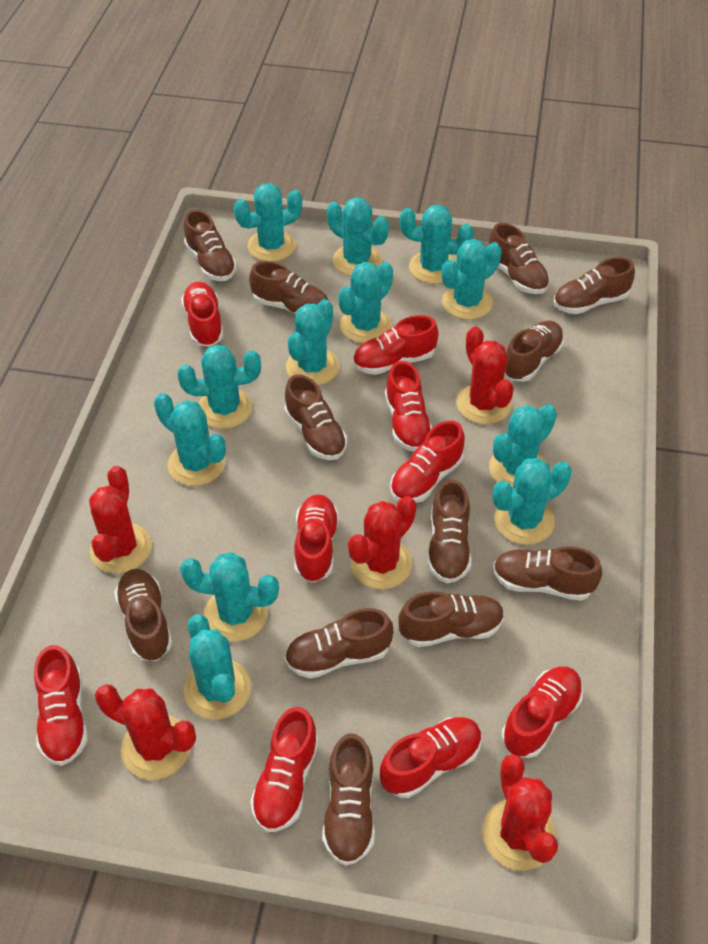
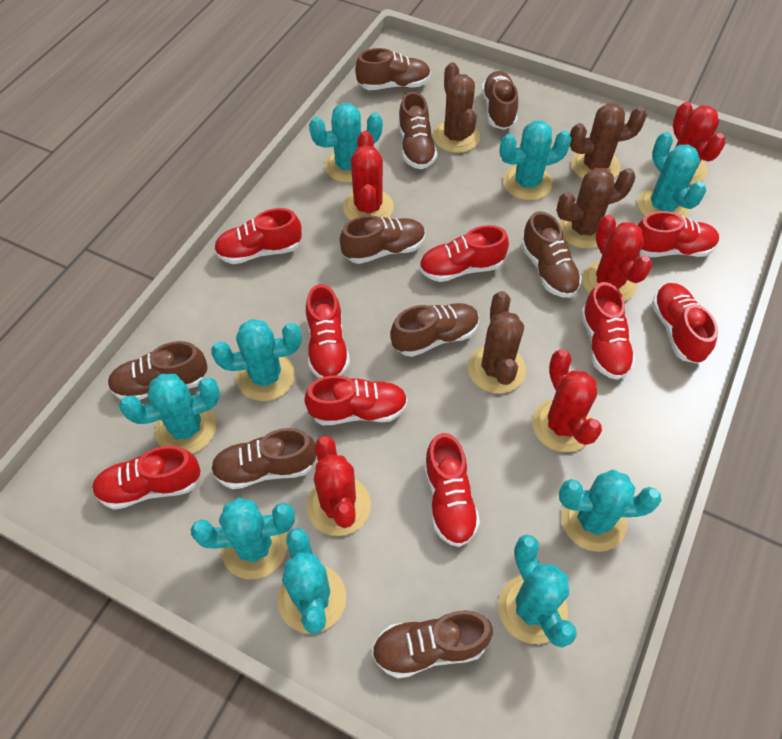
brown cactus: 0 -> 4
brown shoe: 12 -> 9
turquoise cactus: 12 -> 9

